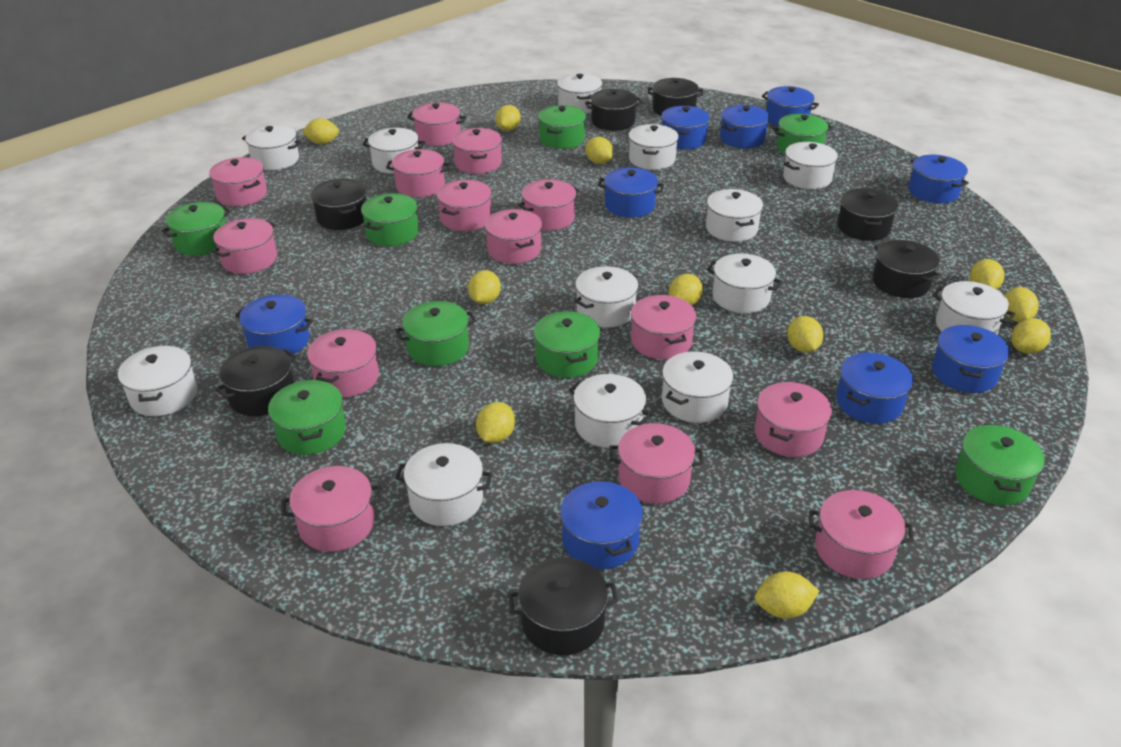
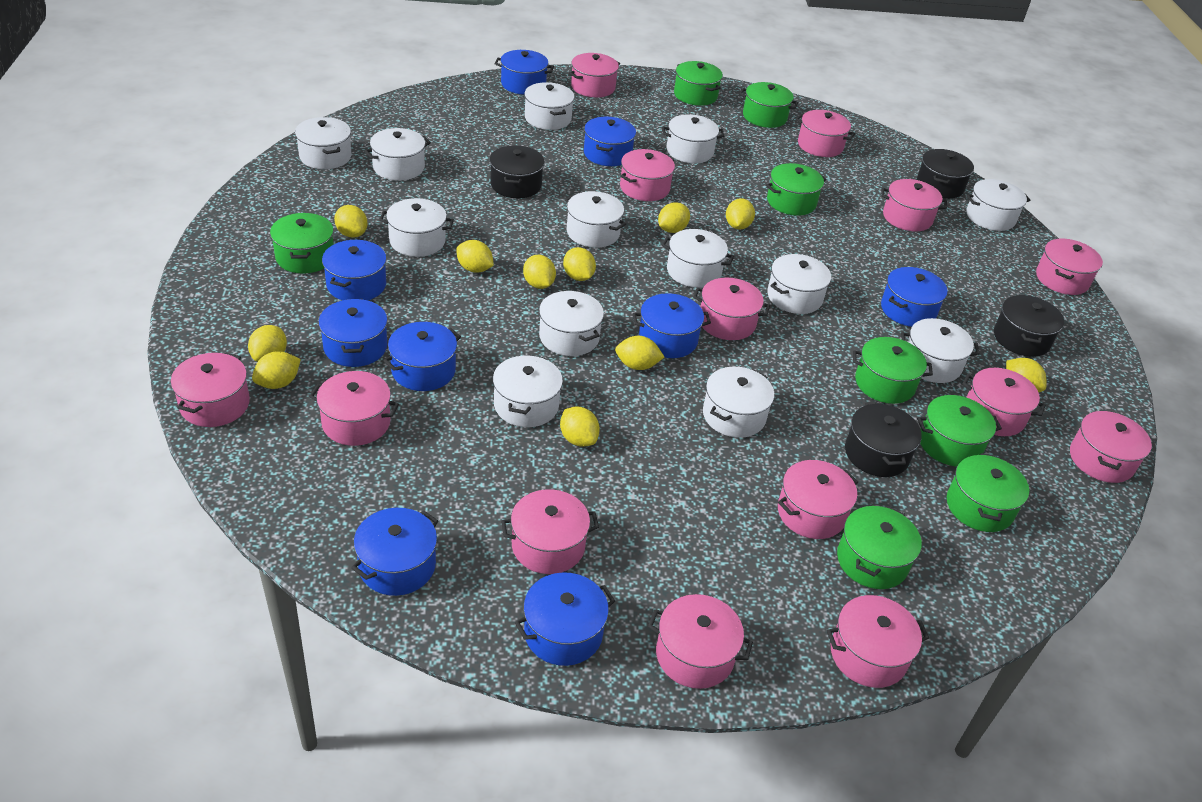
black pot: 7 -> 4

